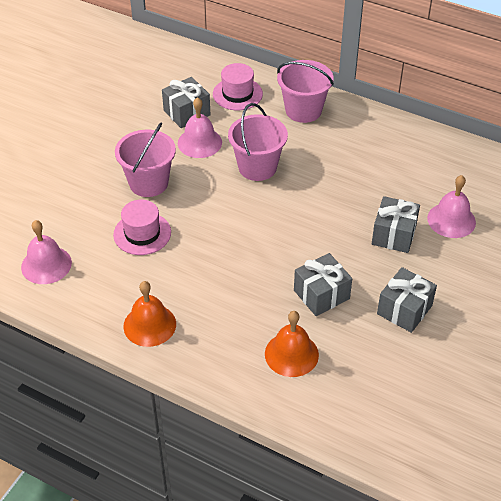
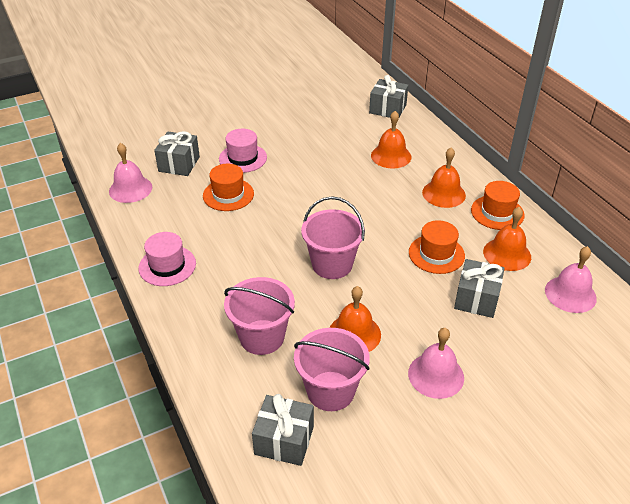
orange bell: 2 -> 4
orange hat: 0 -> 3

